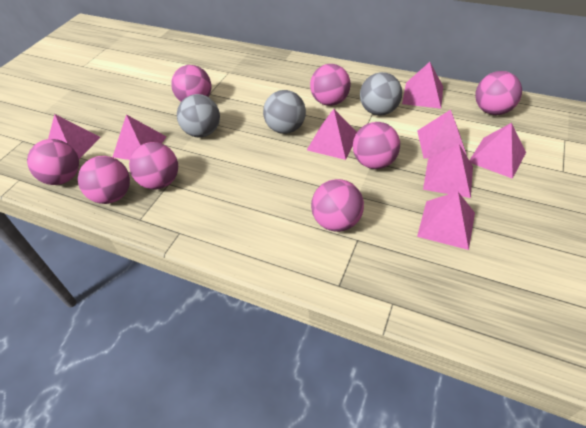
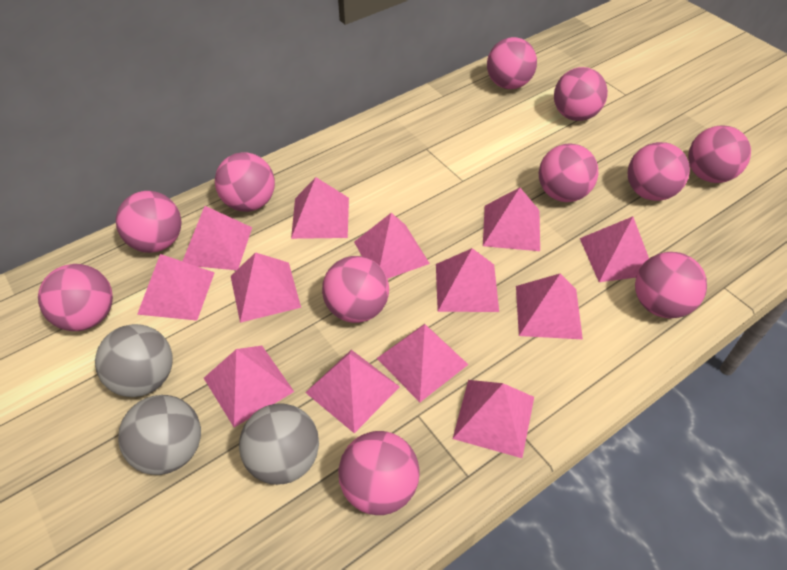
pink ball: 8 -> 11
pink pyramid: 8 -> 13

